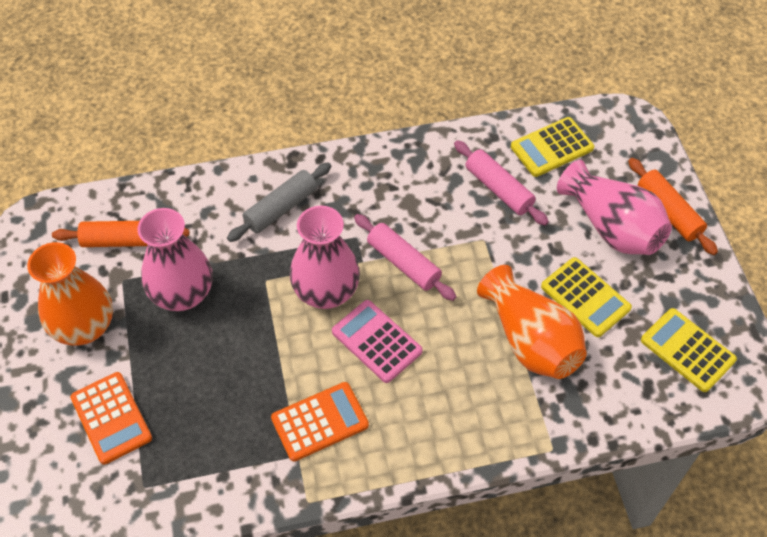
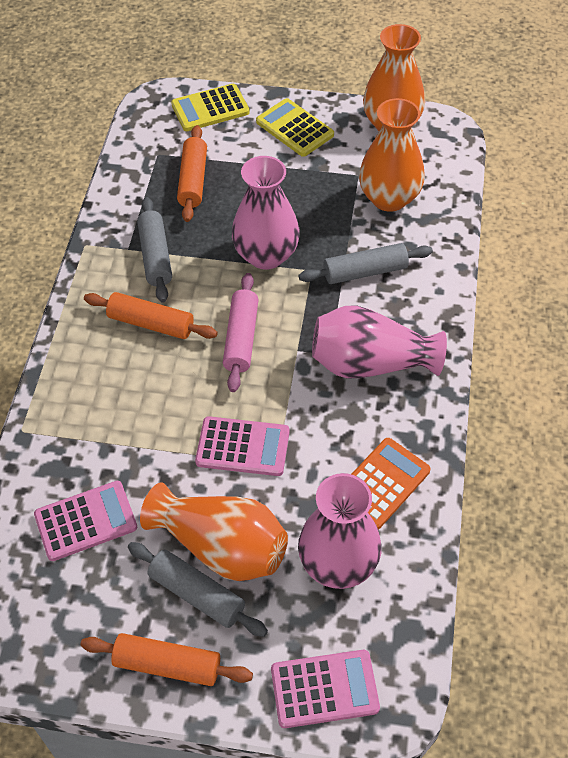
grey rolling pin: 1 -> 3
orange calculator: 2 -> 1
orange rolling pin: 2 -> 3
orange vase: 2 -> 3
pink calculator: 1 -> 3
pink rolling pin: 2 -> 1
yellow calculator: 3 -> 2

